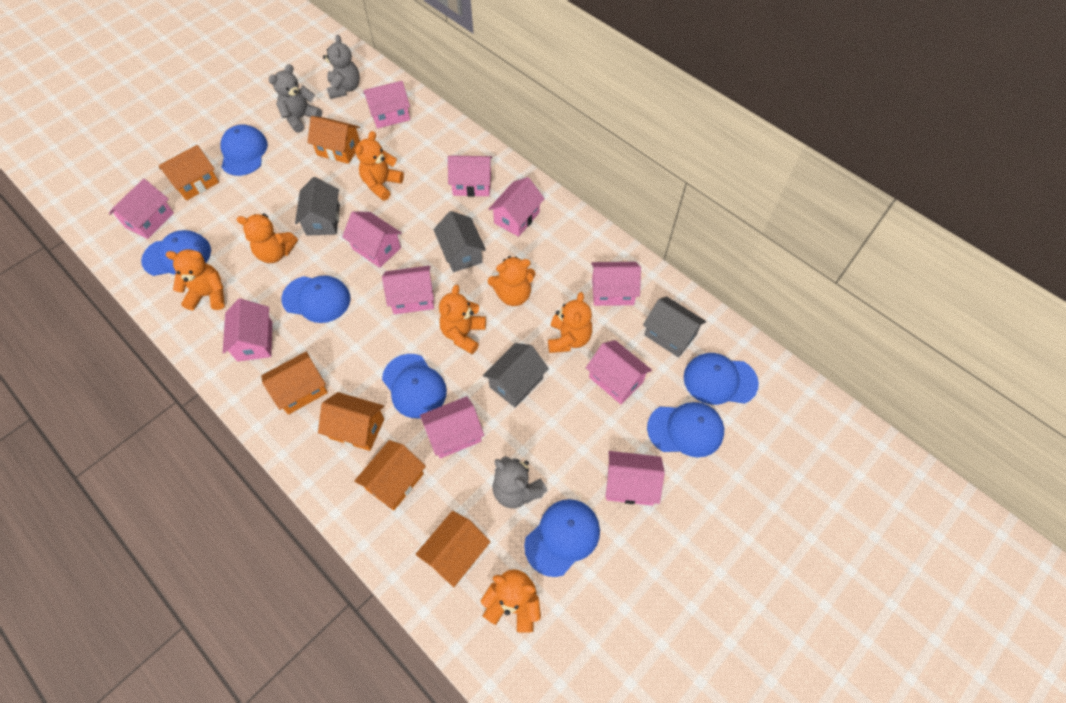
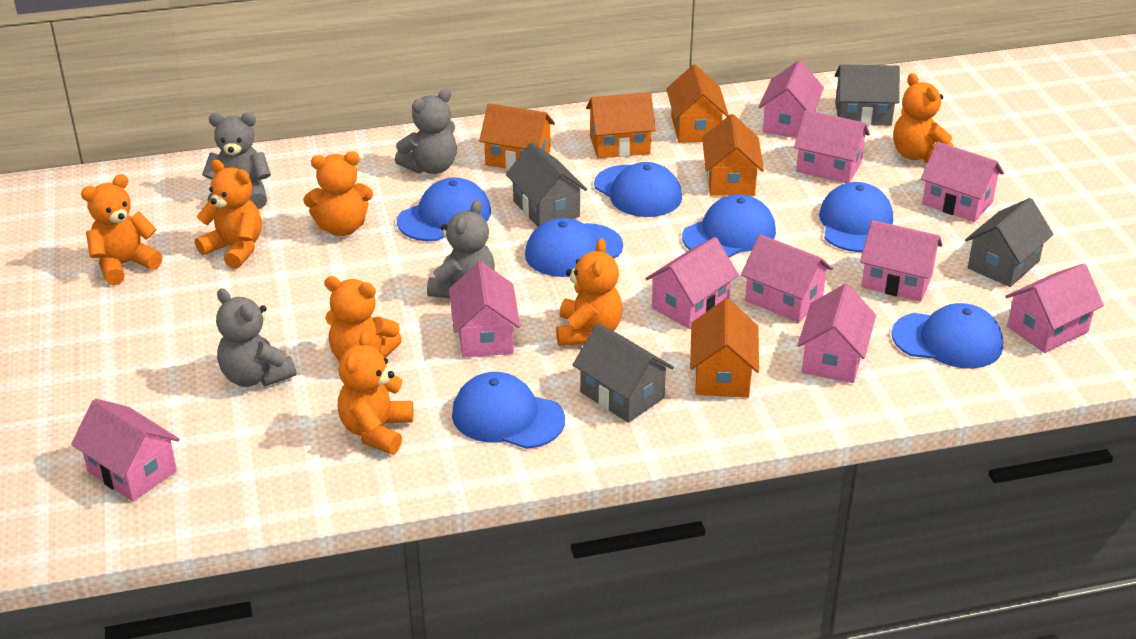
grey teddy bear: 3 -> 4
orange house: 6 -> 5
pink house: 11 -> 10

